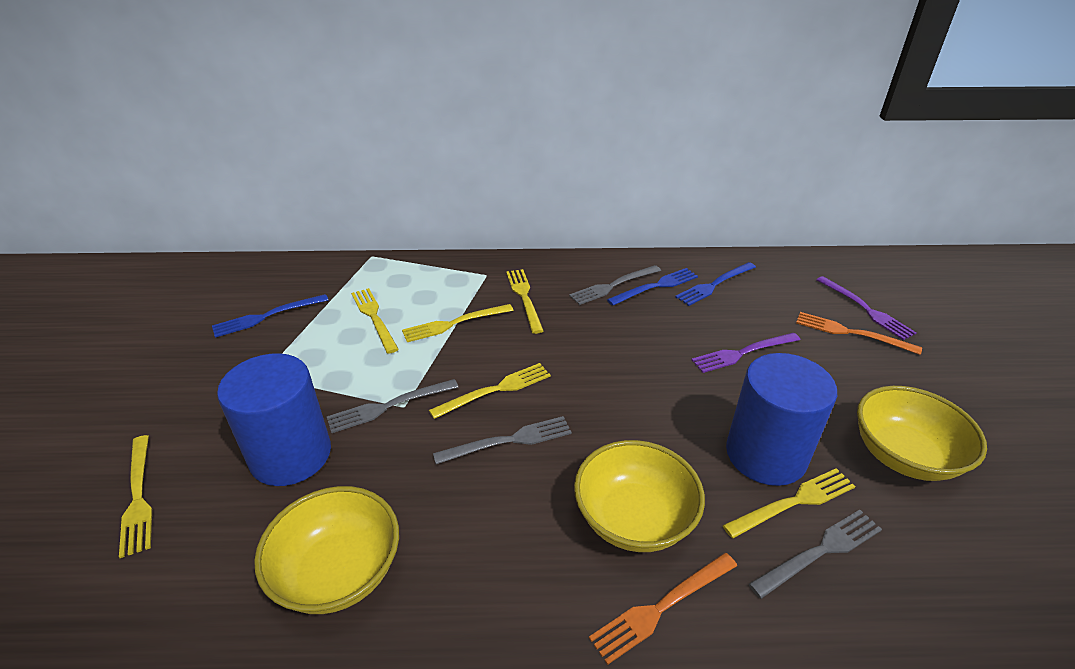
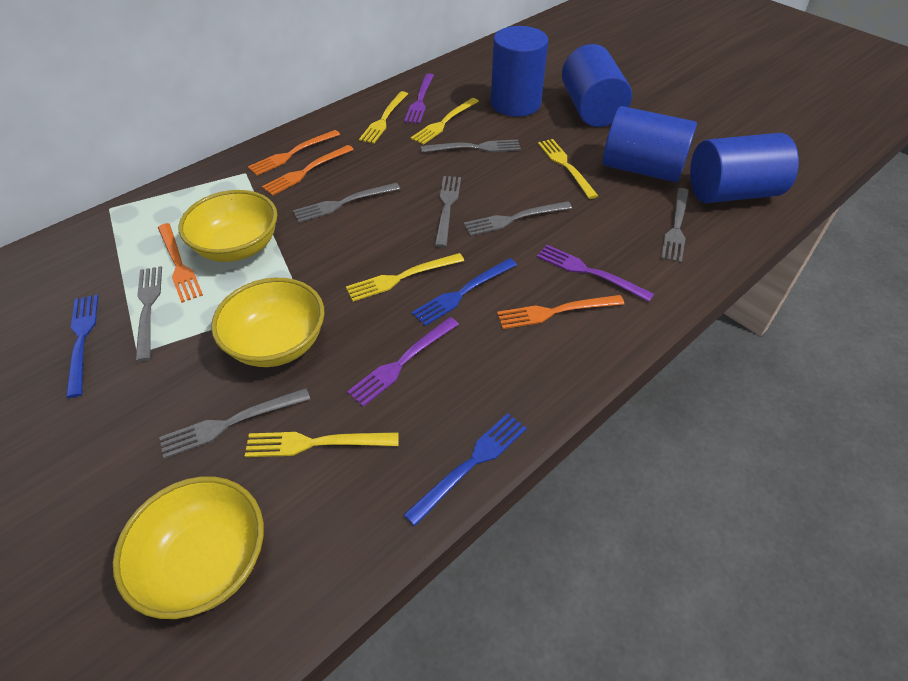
blue cylinder: 2 -> 4
grey fork: 4 -> 7
orange fork: 2 -> 4
purple fork: 2 -> 3
yellow fork: 6 -> 5

